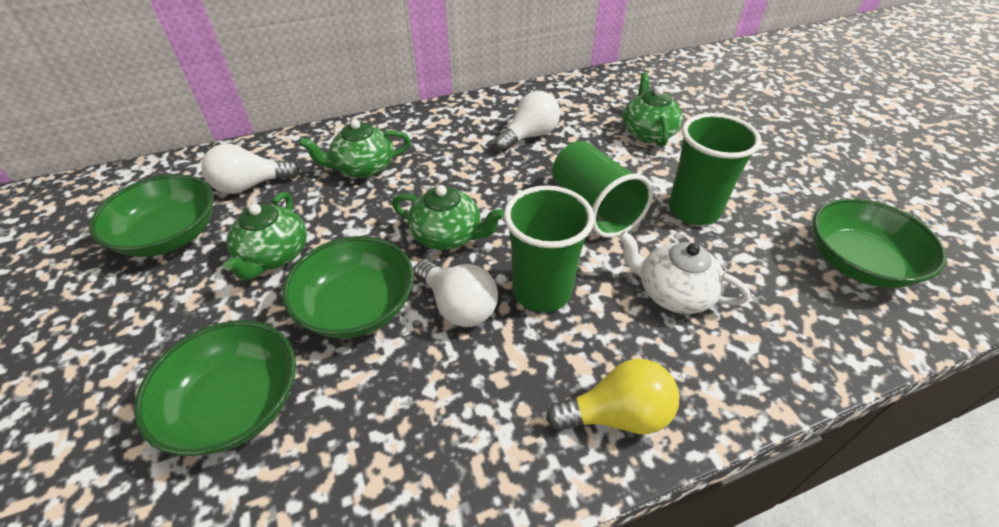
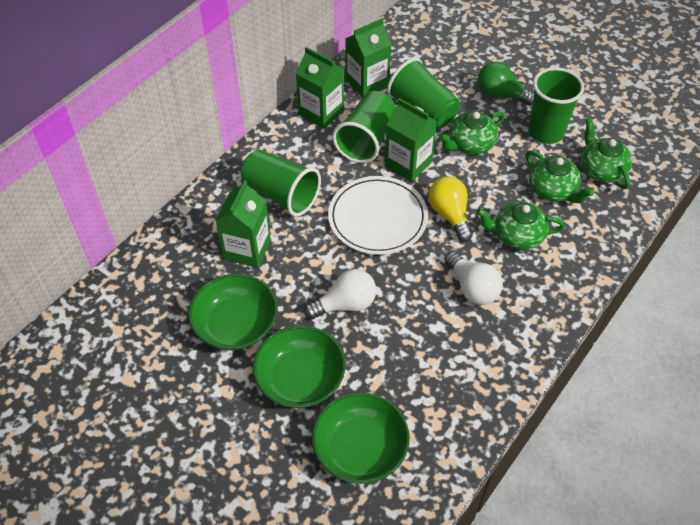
green bowl: 4 -> 3
green carton: 0 -> 4
green cup: 3 -> 4
green light bulb: 0 -> 1
white light bulb: 3 -> 2
white plate: 0 -> 1
white teapot: 1 -> 0

